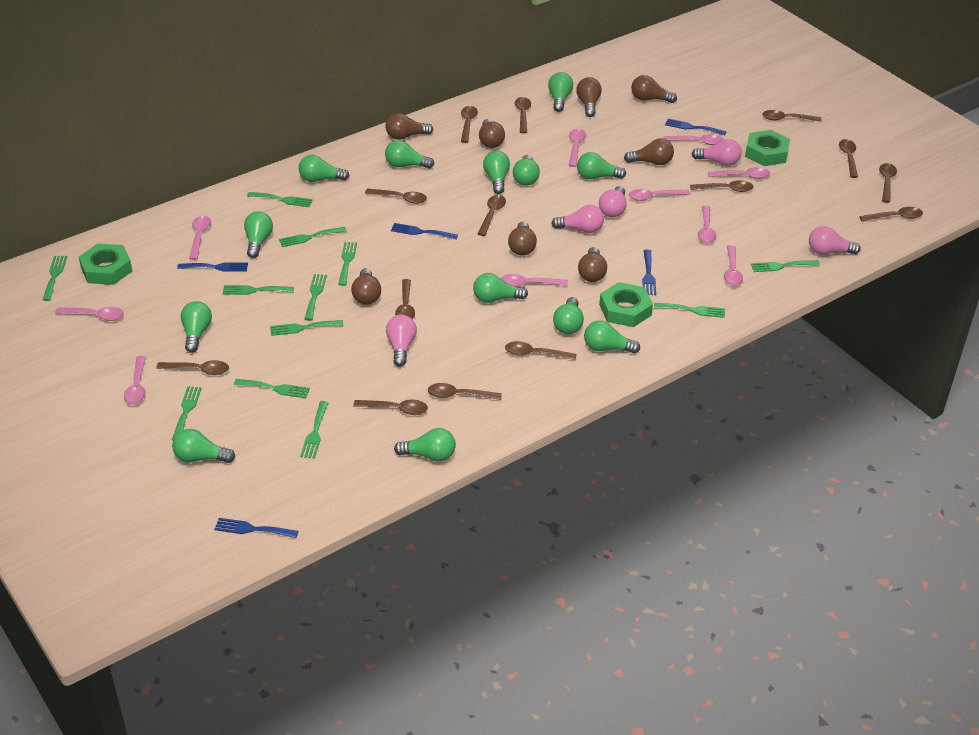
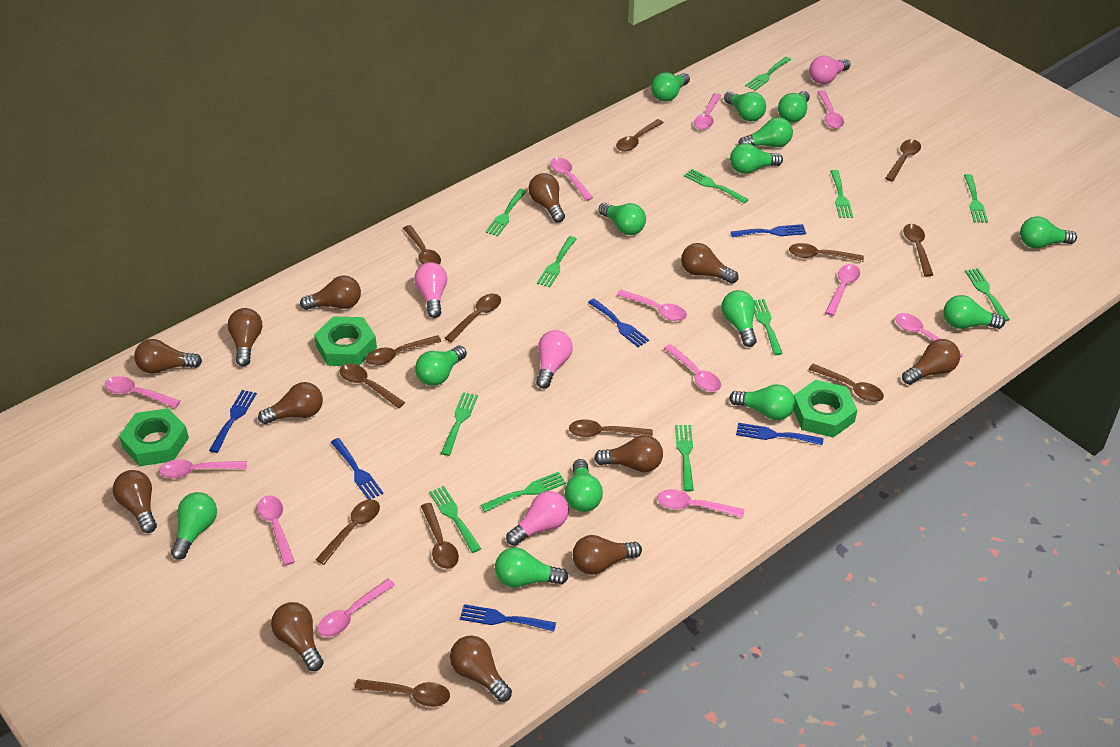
blue fork: 5 -> 6
brown light bulb: 8 -> 12
brown spoon: 14 -> 13
green light bulb: 13 -> 14
pink light bulb: 5 -> 4
pink spoon: 10 -> 12

